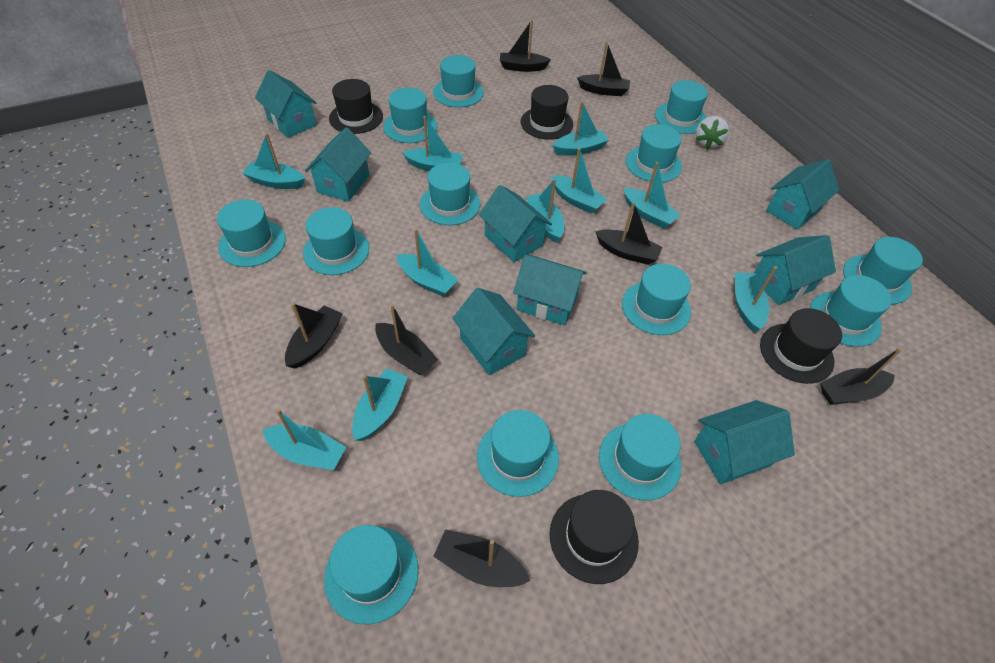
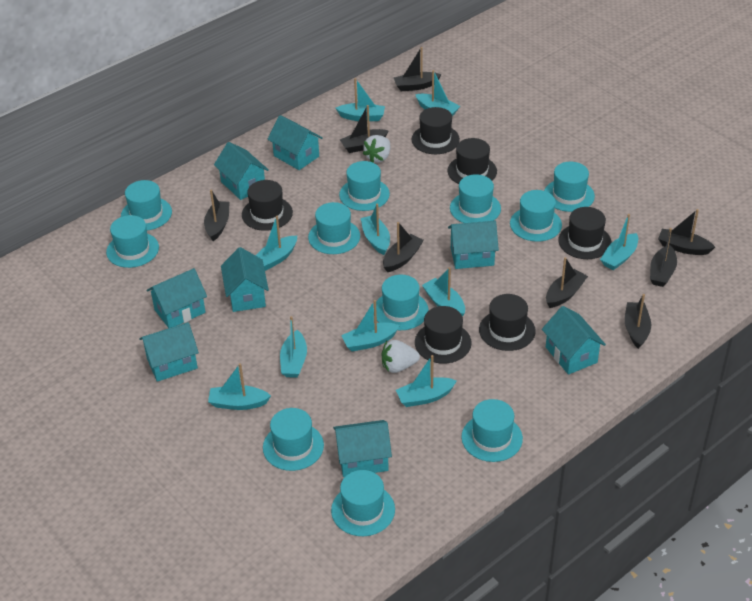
black boat: 7 -> 8
black hat: 4 -> 6
turquoise hat: 13 -> 11
white strawberry: 1 -> 2

